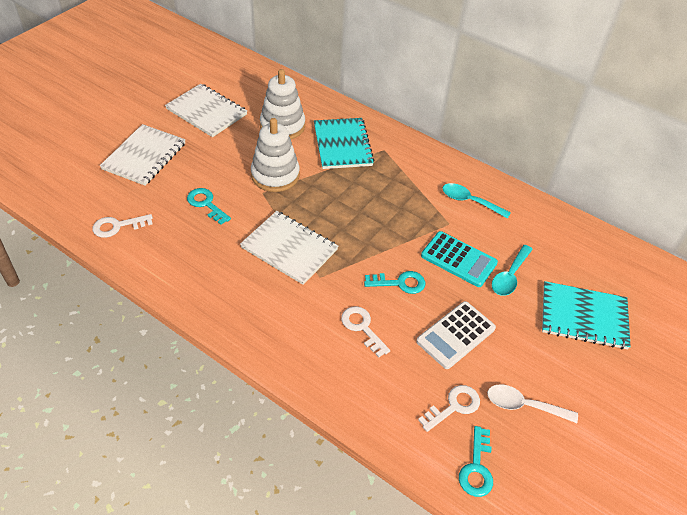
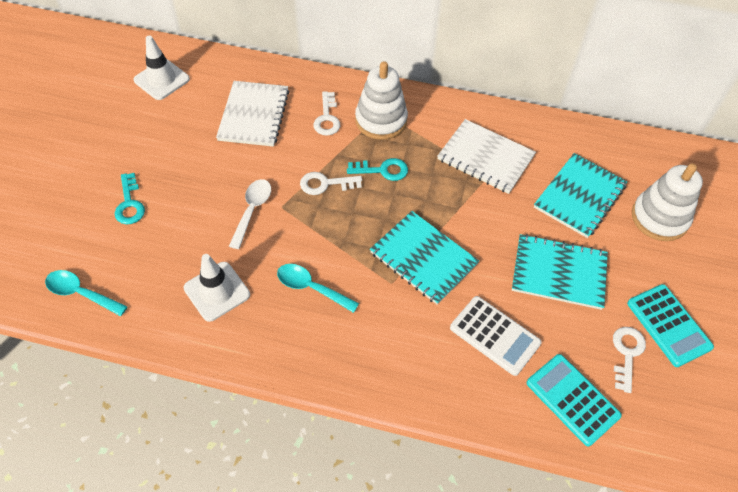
turquoise calculator: 1 -> 2
turquoise key: 3 -> 2
turquoise notebook: 2 -> 3
white notebook: 3 -> 2
white traffic cone: 0 -> 2

